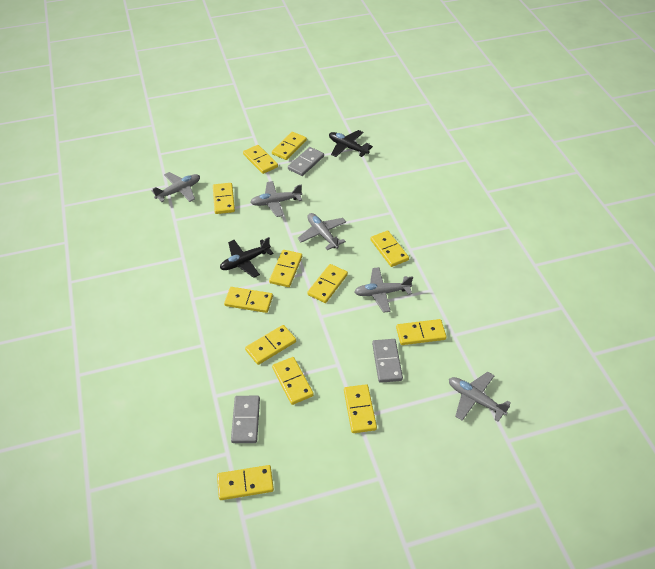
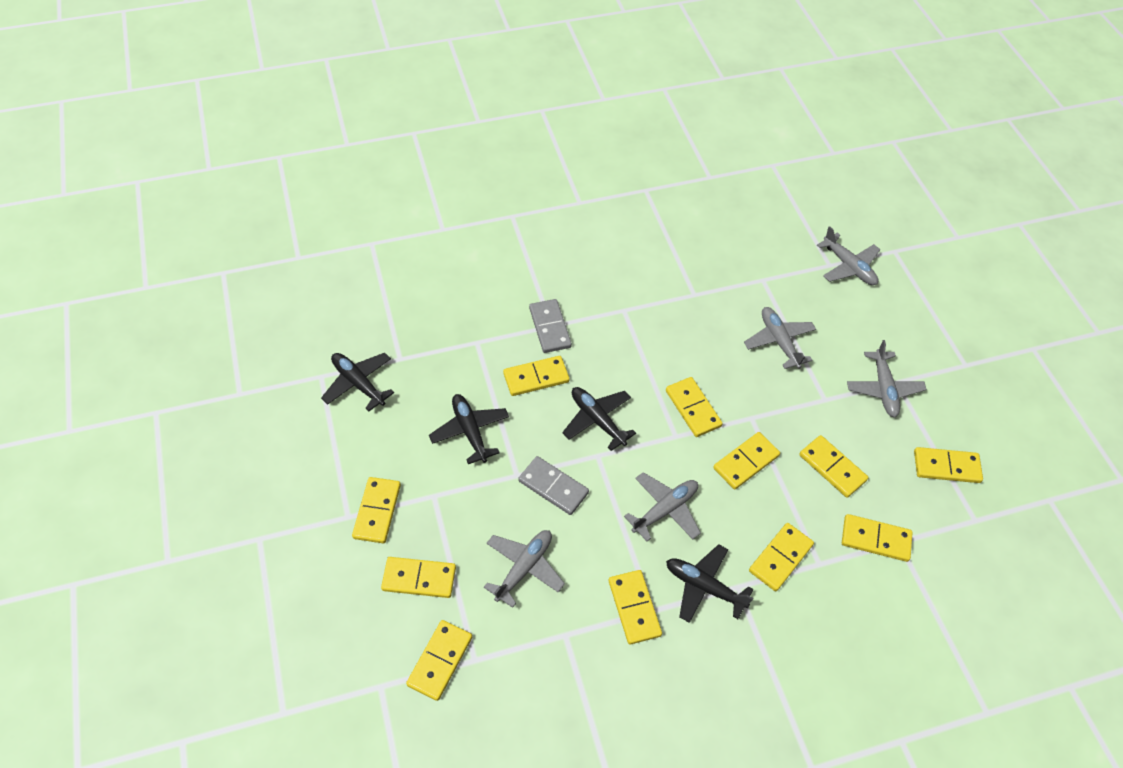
black plane: 2 -> 4
grey domino: 3 -> 2
yellow domino: 12 -> 11

